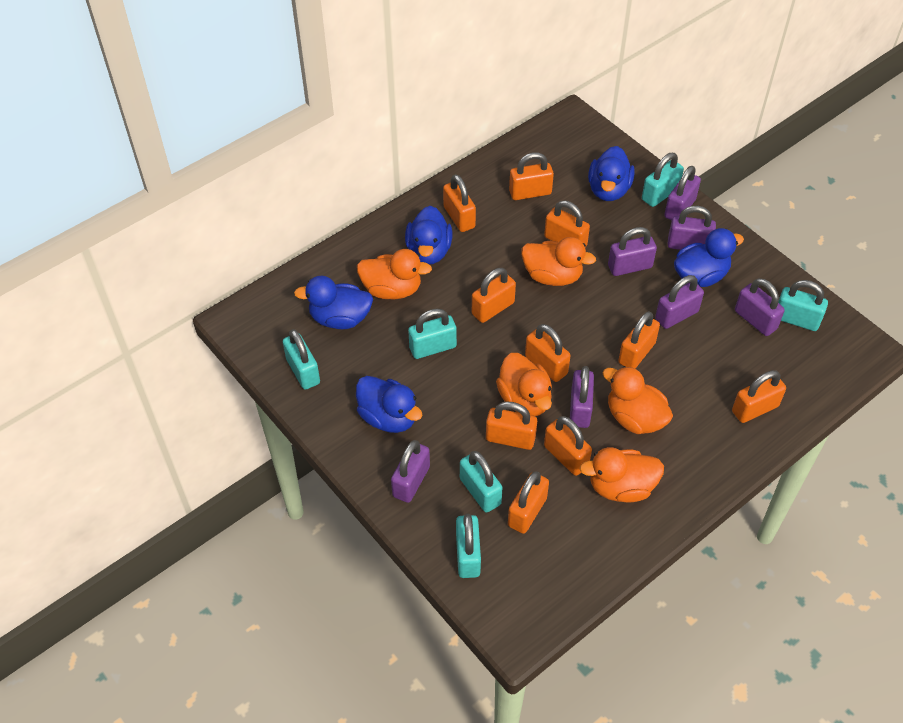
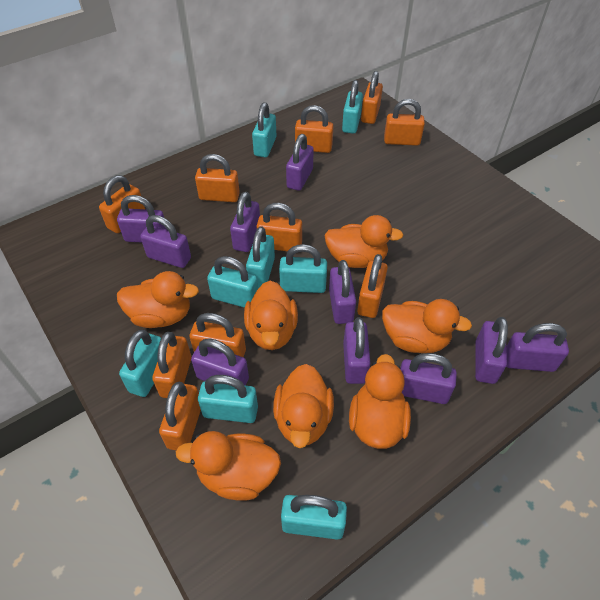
blue duck: 5 -> 0
orange duck: 5 -> 7
purple padlock: 7 -> 10
turquoise padlock: 6 -> 8

